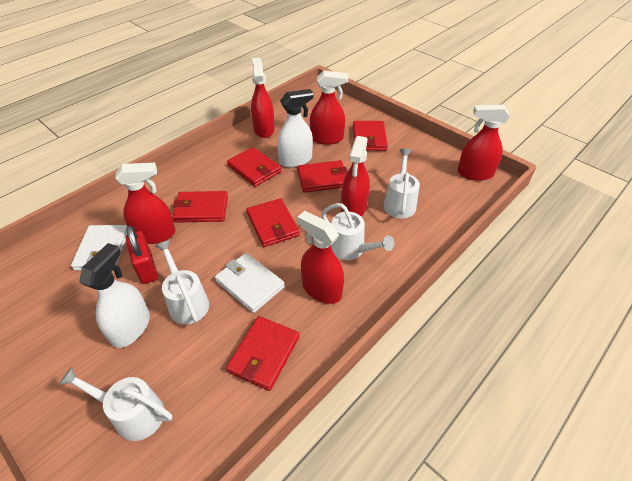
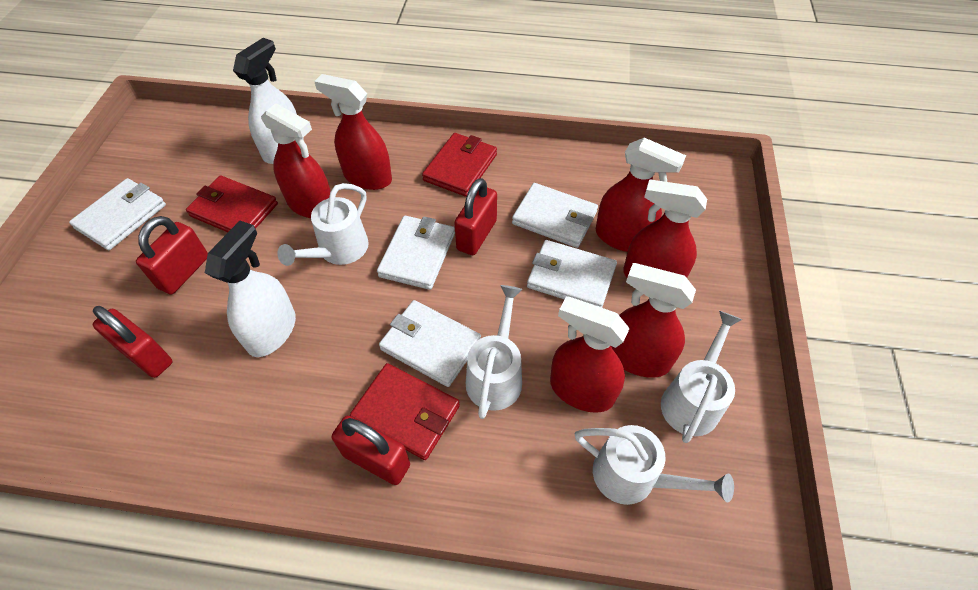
red padlock: 1 -> 4
red wallet: 6 -> 3
white wallet: 2 -> 5

